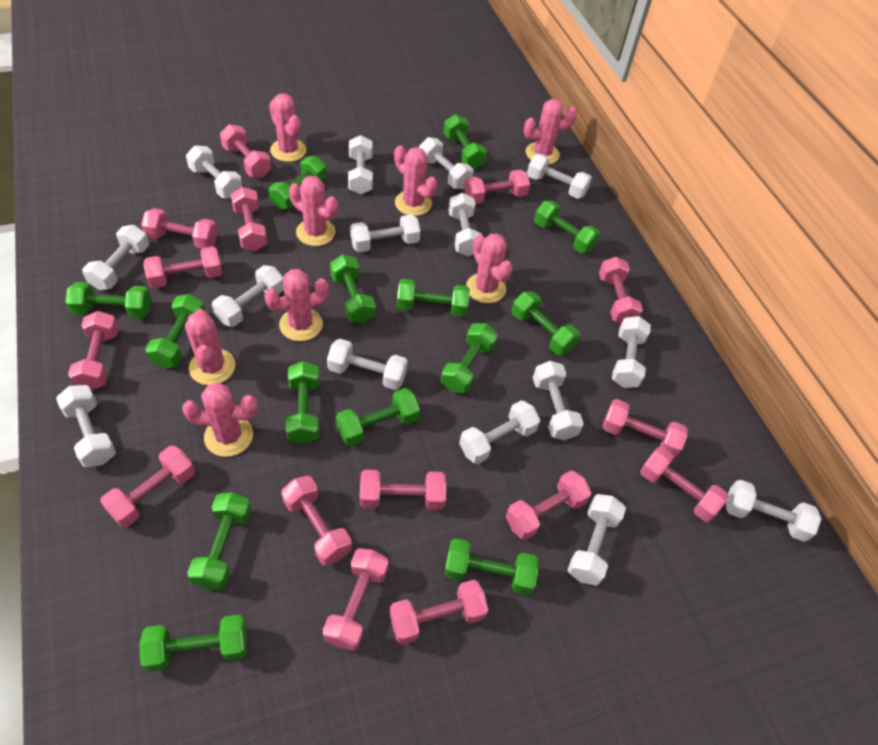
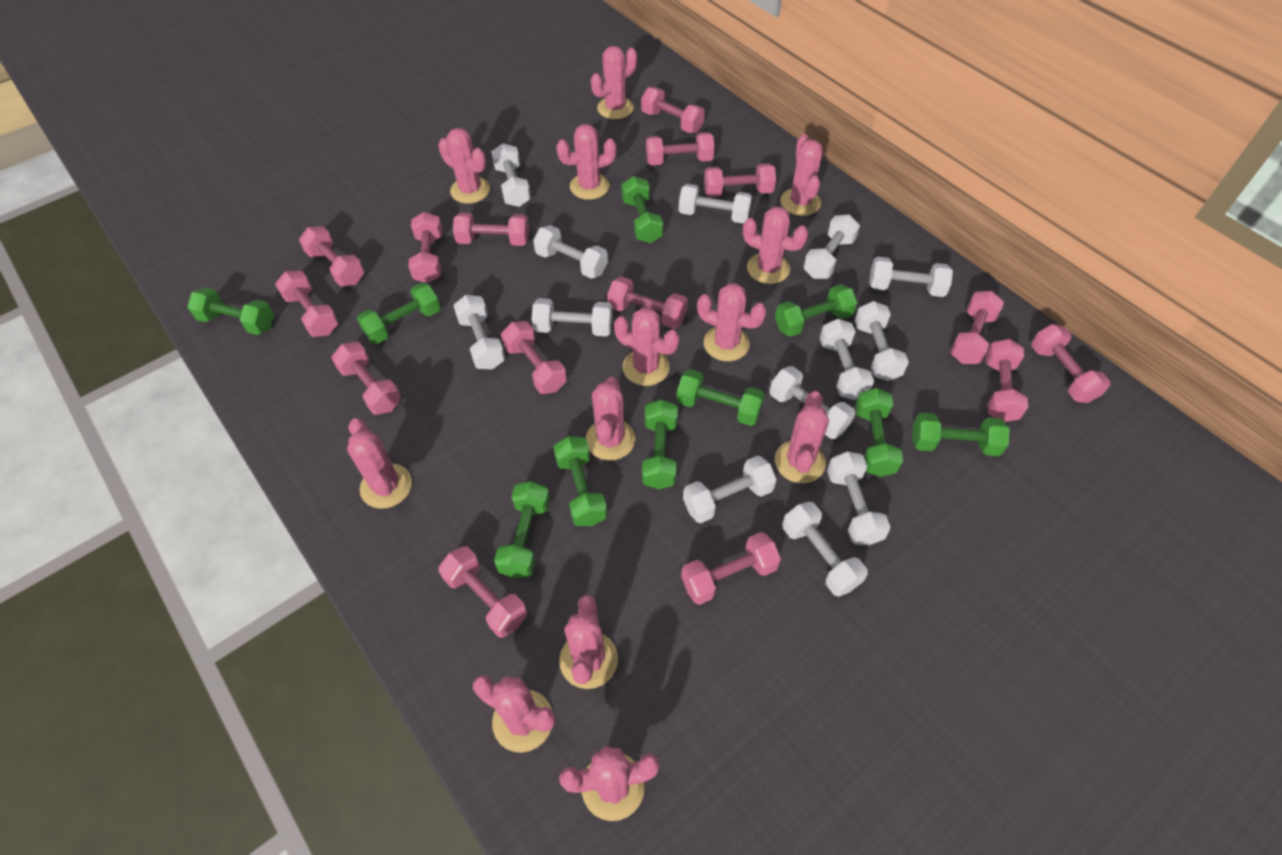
green dumbbell: 14 -> 10
pink cactus: 8 -> 13
white dumbbell: 15 -> 13

